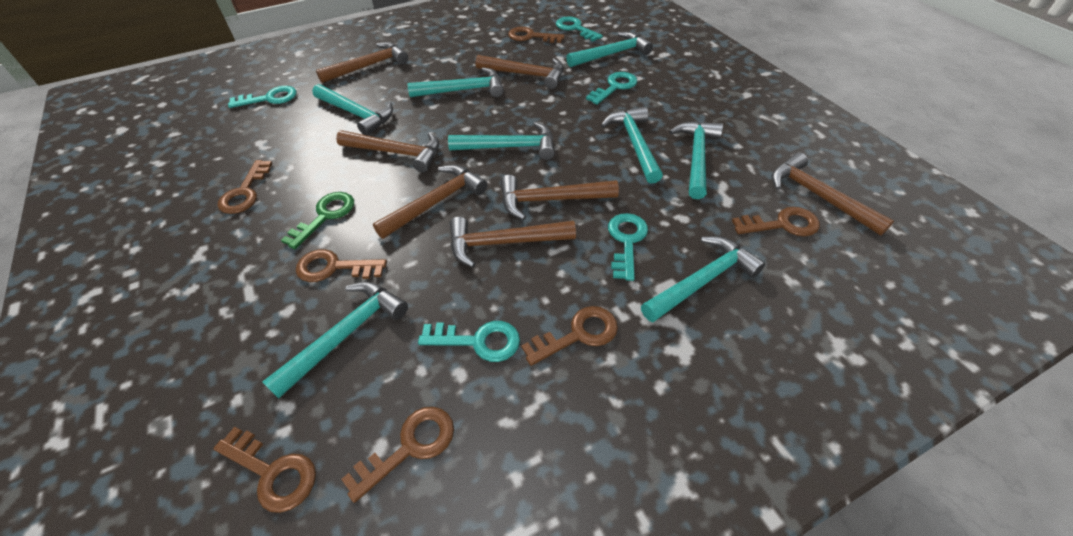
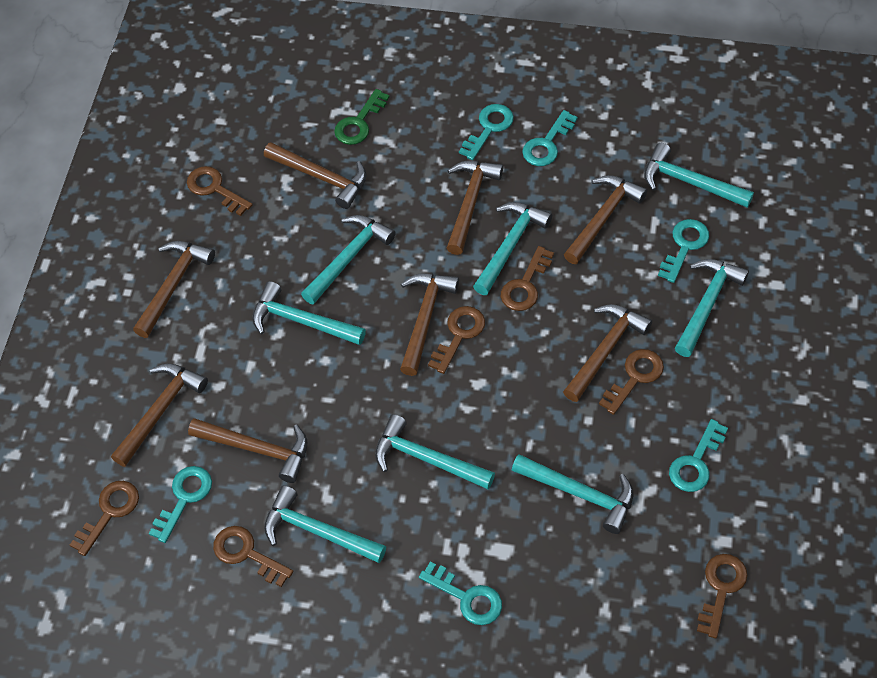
brown hammer: 7 -> 8
turquoise key: 5 -> 6

